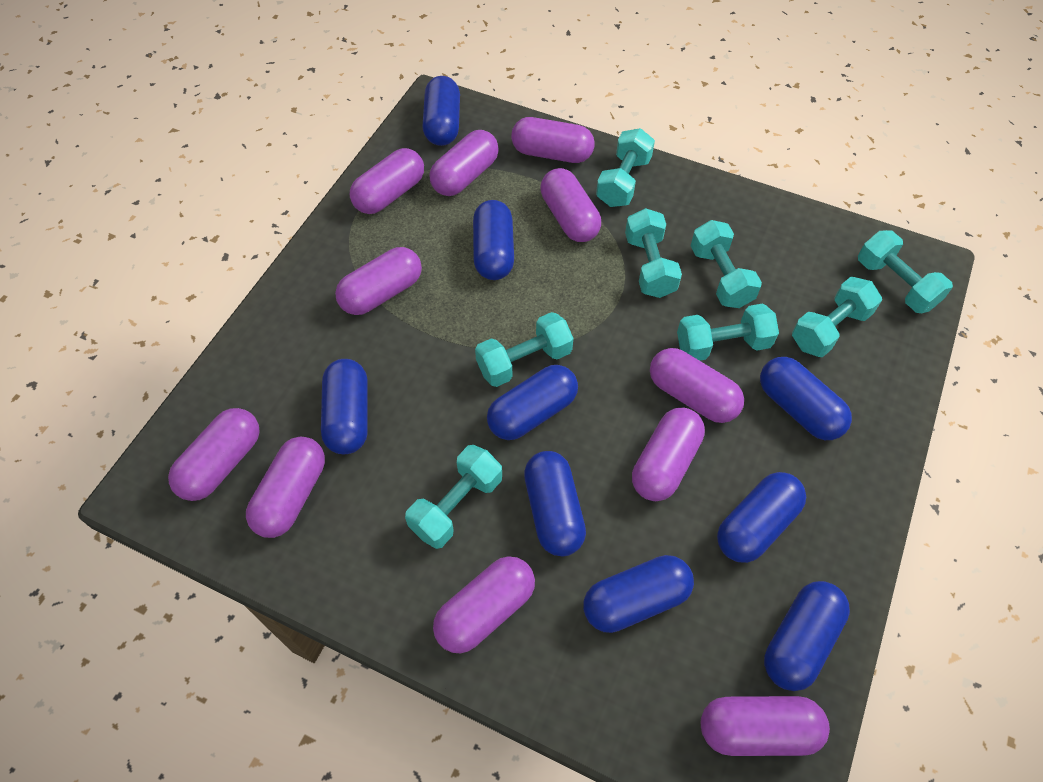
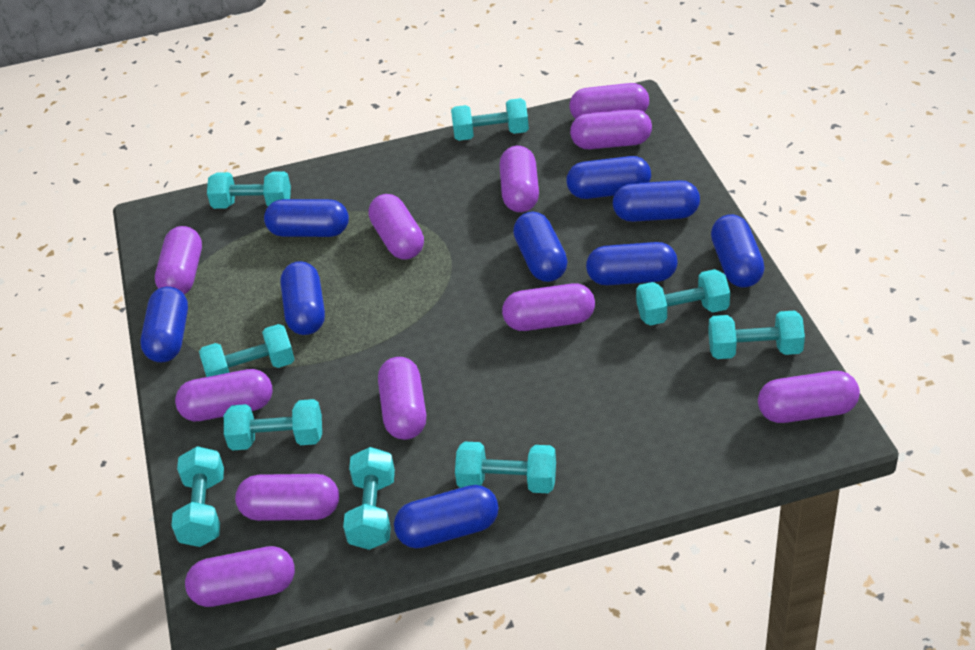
turquoise dumbbell: 8 -> 9

